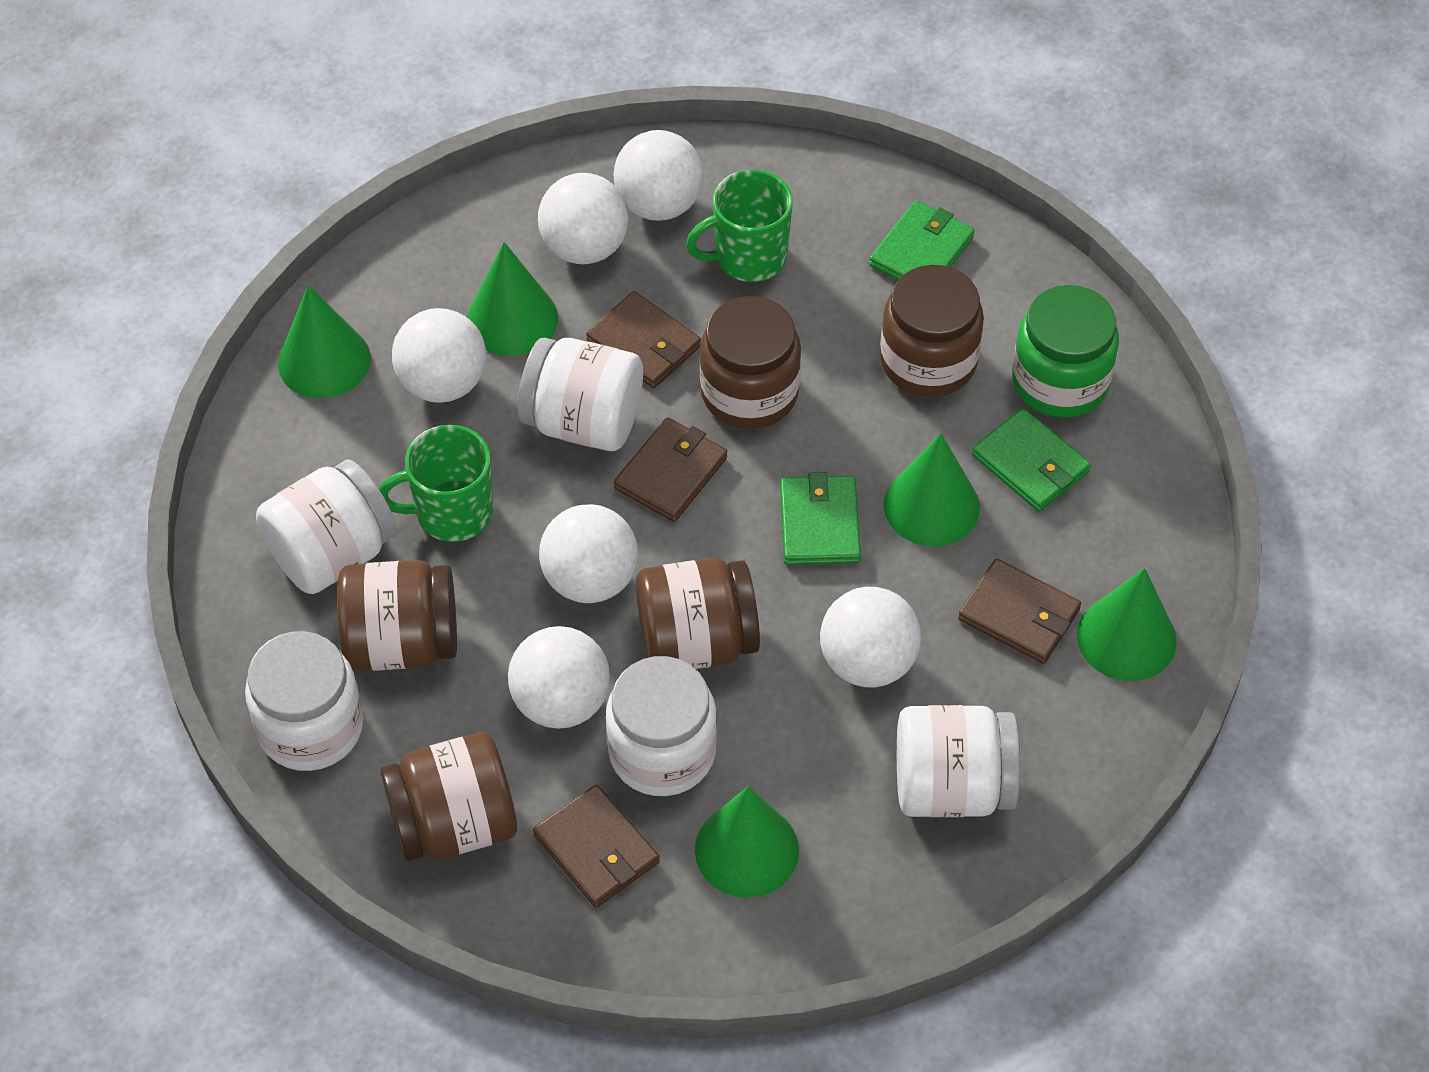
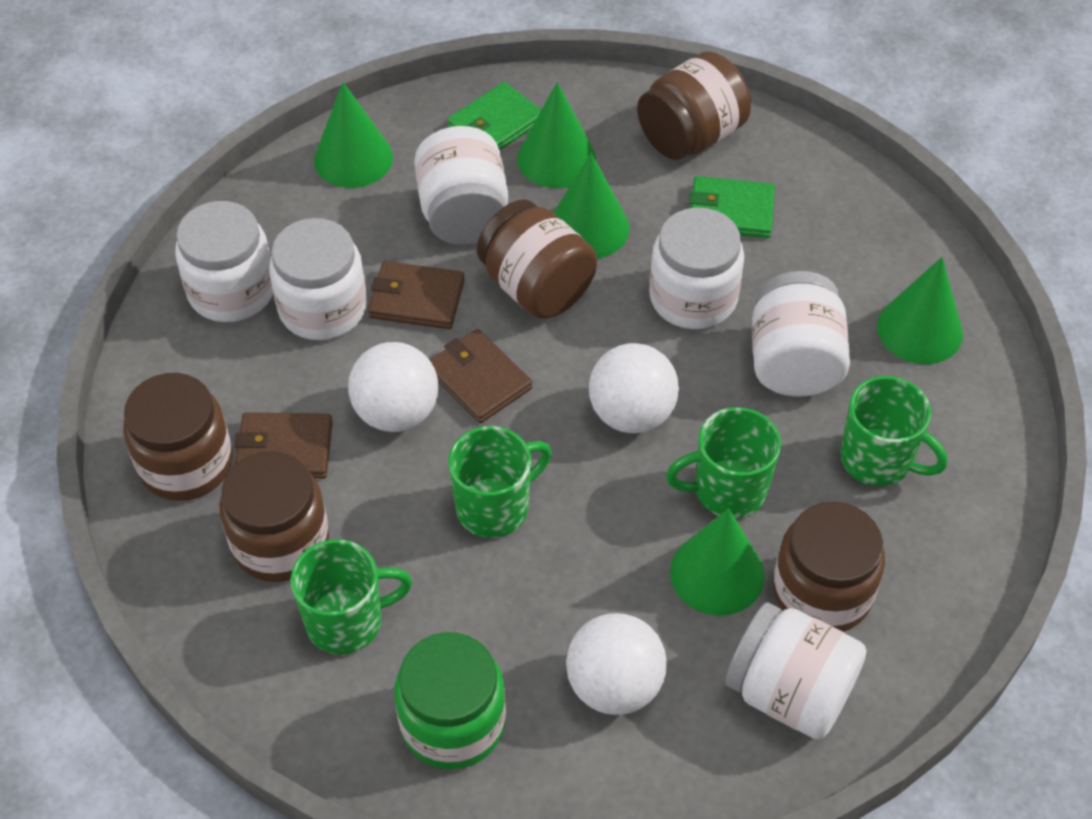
brown wallet: 4 -> 3
green mug: 2 -> 4
green wallet: 3 -> 2
white ball: 6 -> 3
white jar: 5 -> 6

